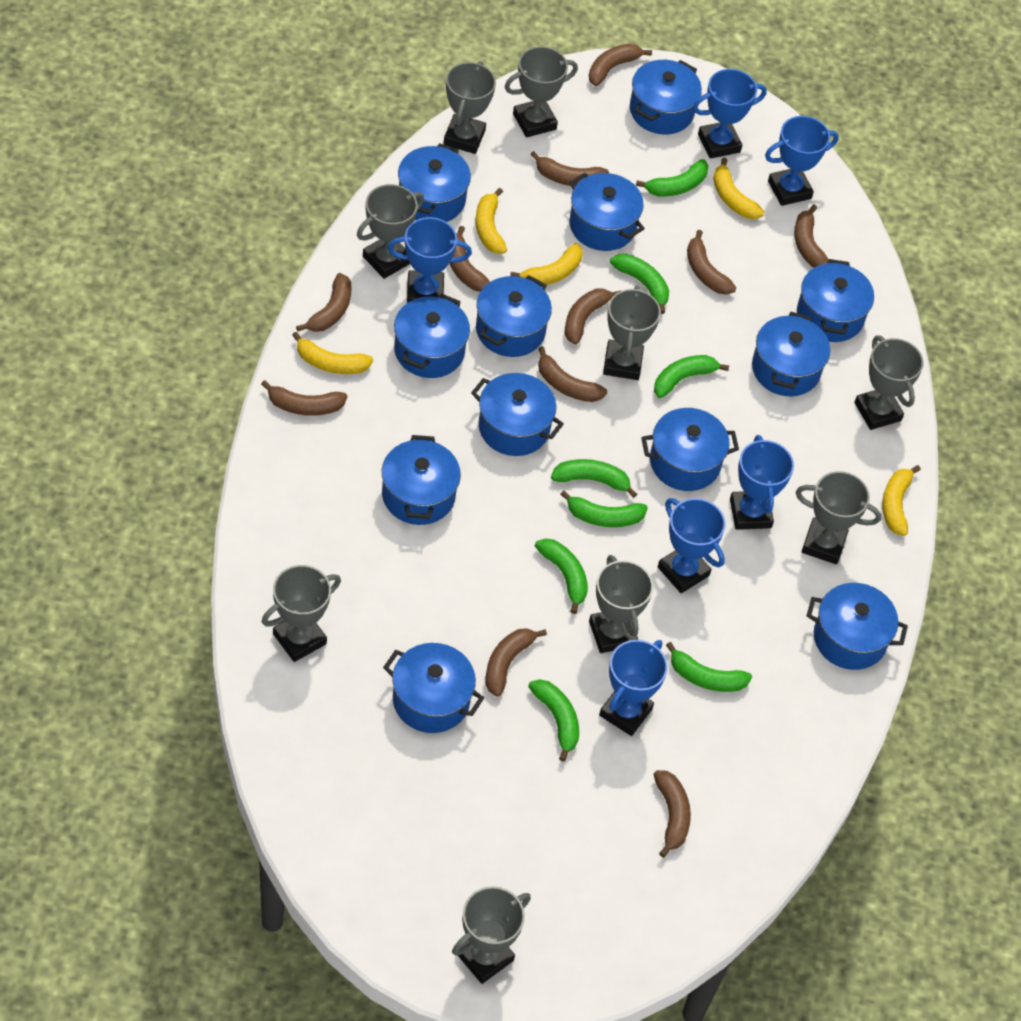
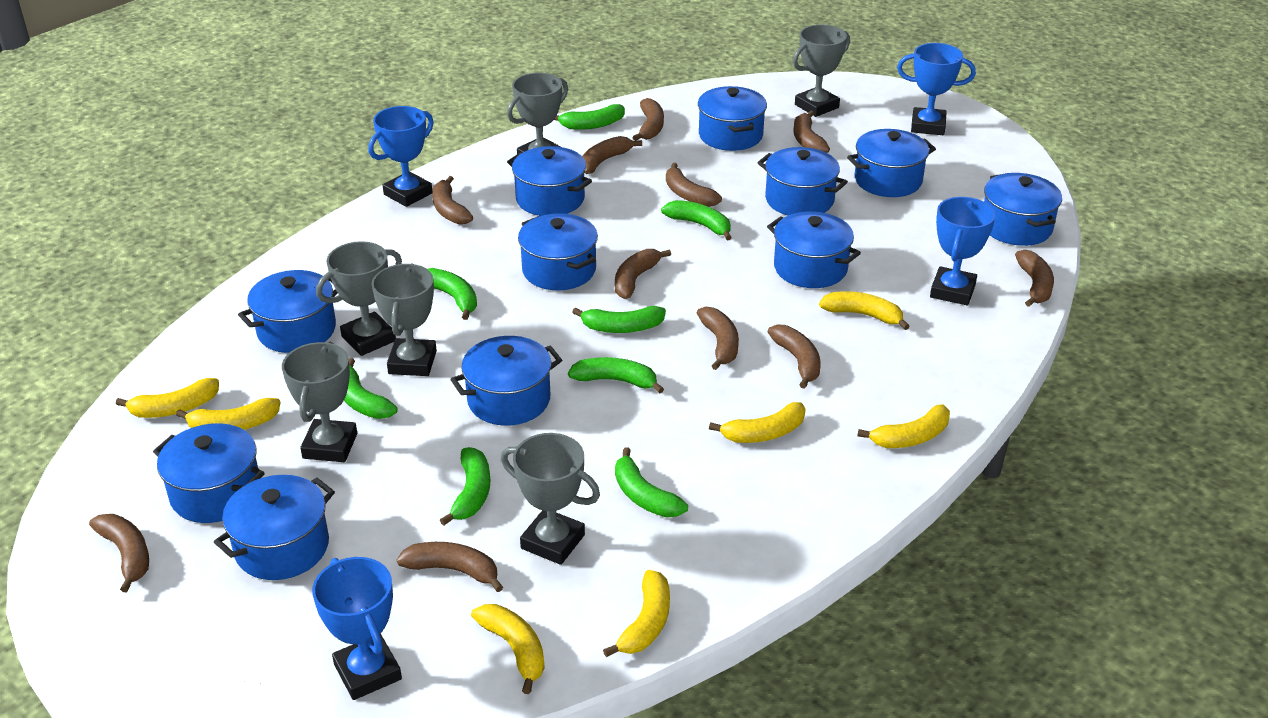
blue pot: 12 -> 11
blue trophy: 6 -> 4
grey trophy: 9 -> 6
yellow banana: 5 -> 7

